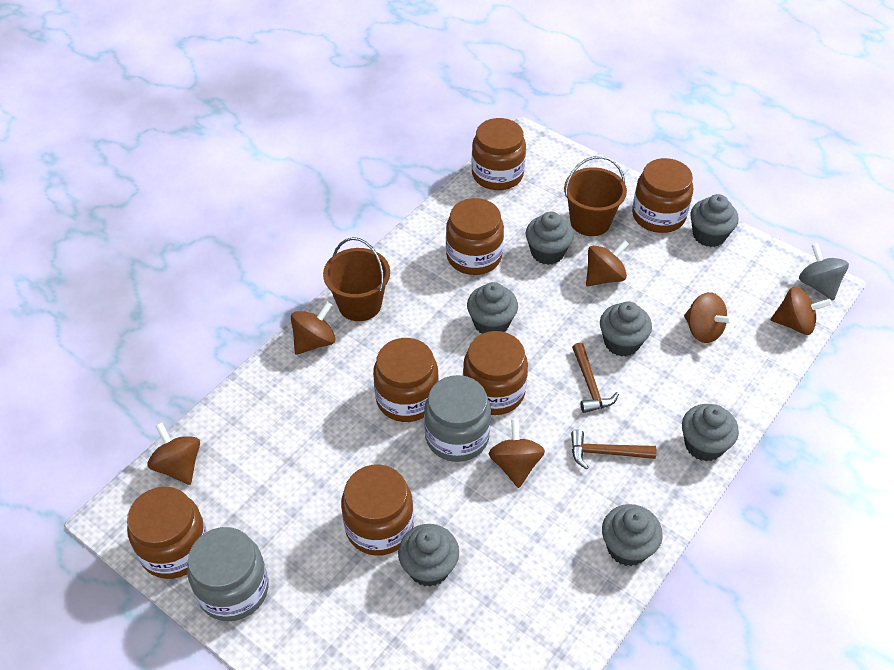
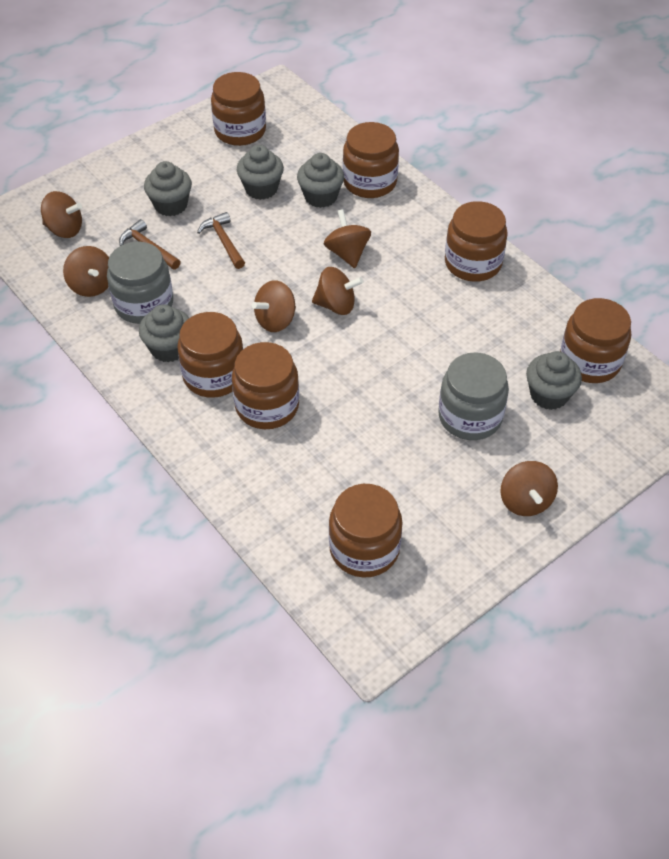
brown bucket: 2 -> 0
grey cupcake: 7 -> 5
grey spinning top: 1 -> 0

